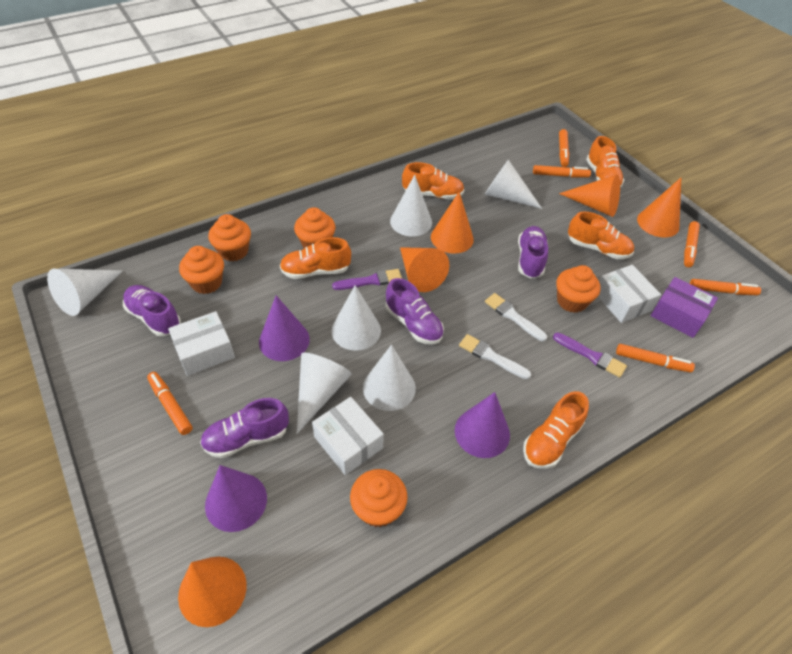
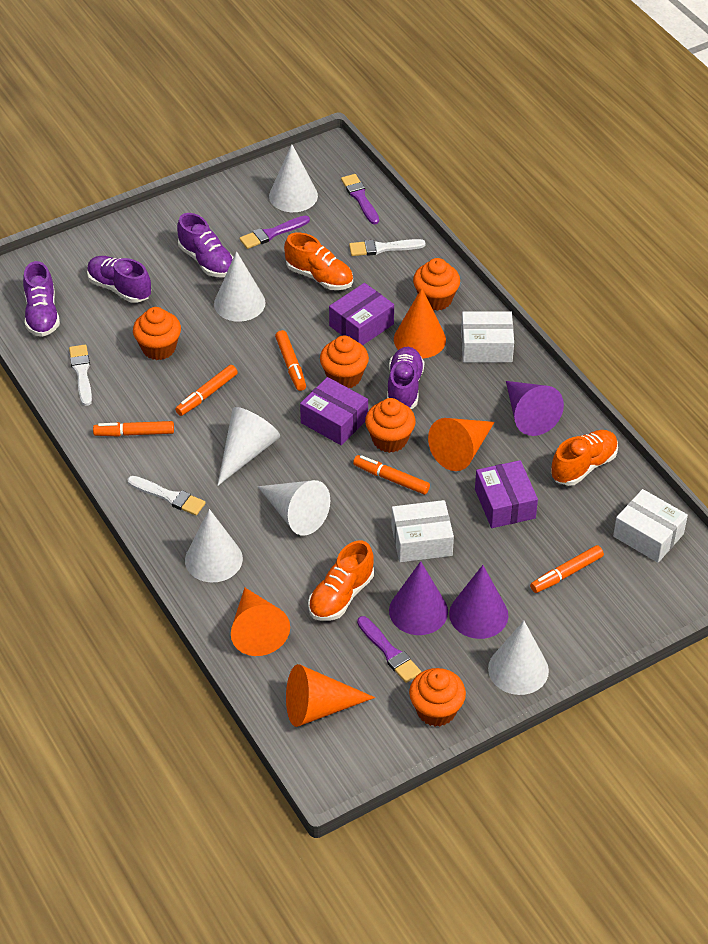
orange cone: 5 -> 4
orange marker: 6 -> 5
orange shoe: 5 -> 3
purple box: 1 -> 3
purple brush: 2 -> 3
white brush: 2 -> 3

